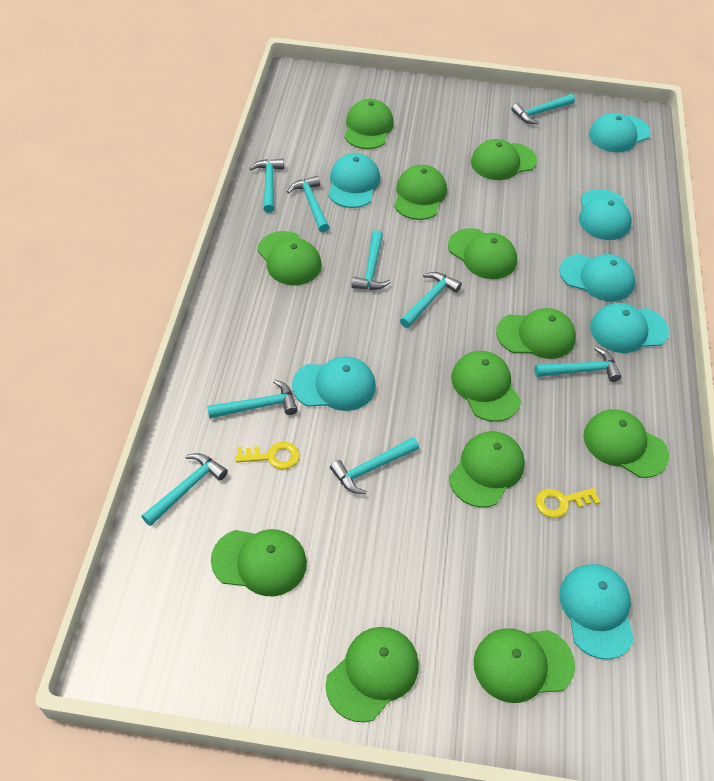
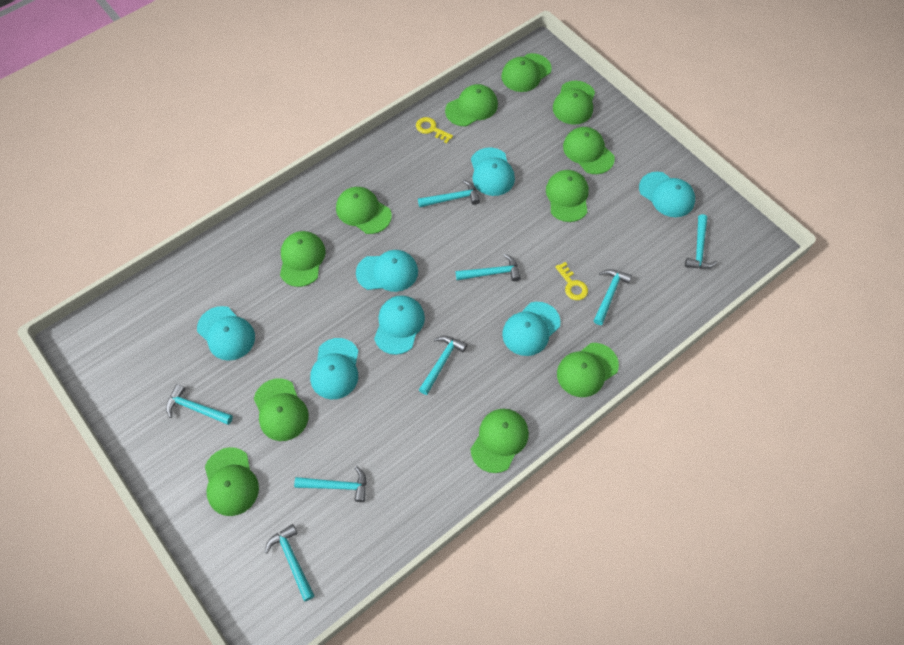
green cap: 12 -> 11
turquoise hammer: 9 -> 8

